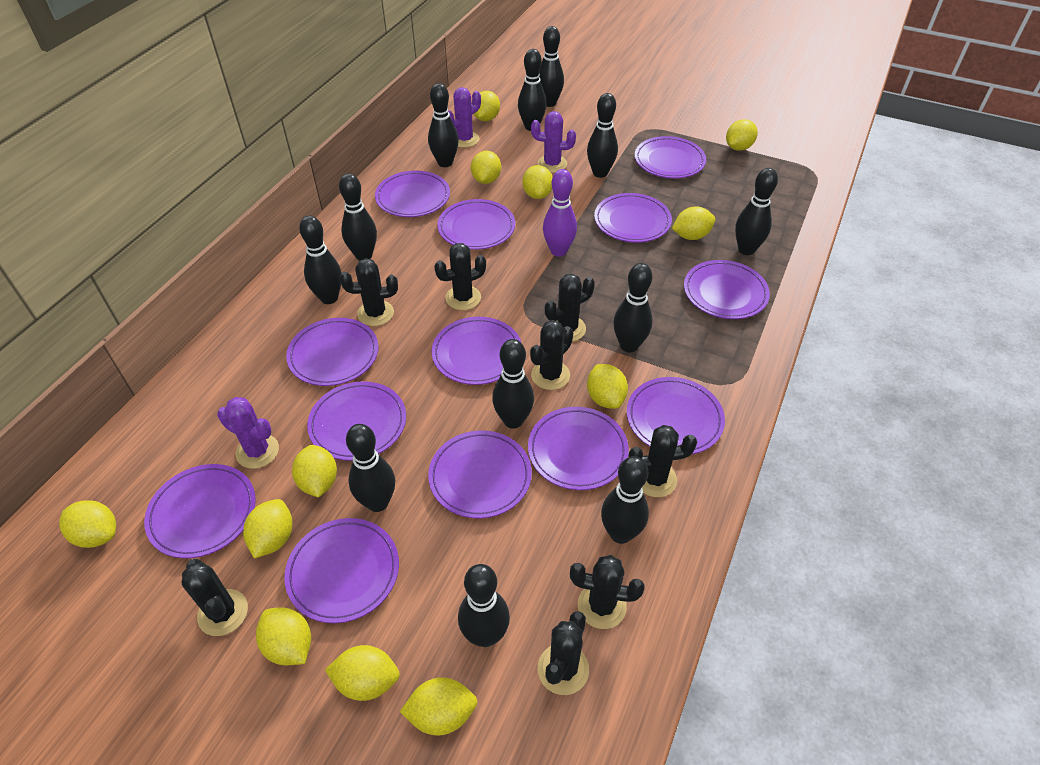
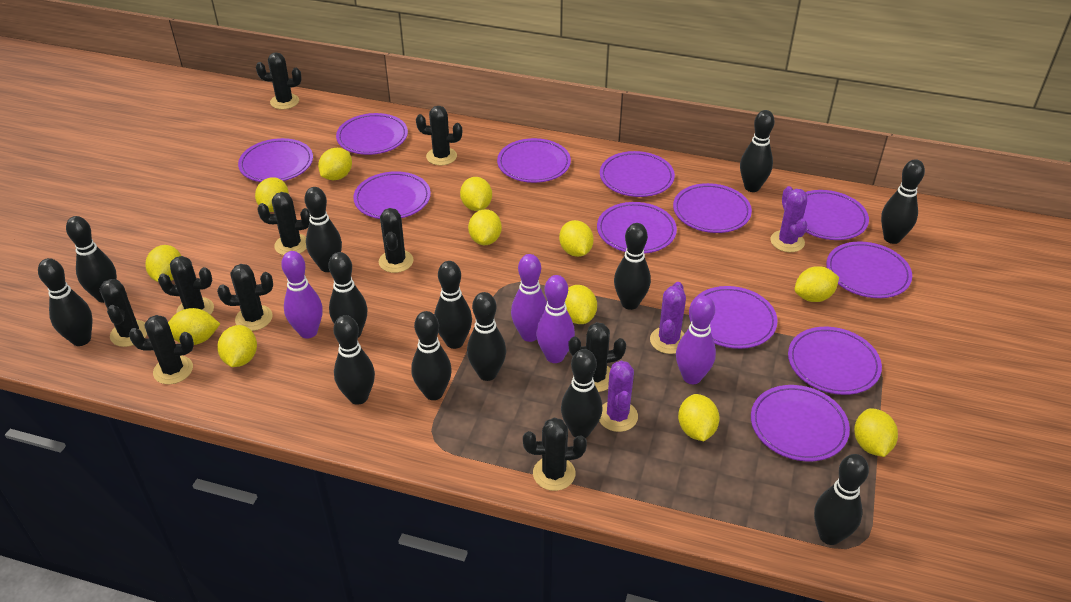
black bowling pin: 12 -> 13
black cactus: 8 -> 10
purple bowling pin: 1 -> 4
purple plate: 13 -> 12

